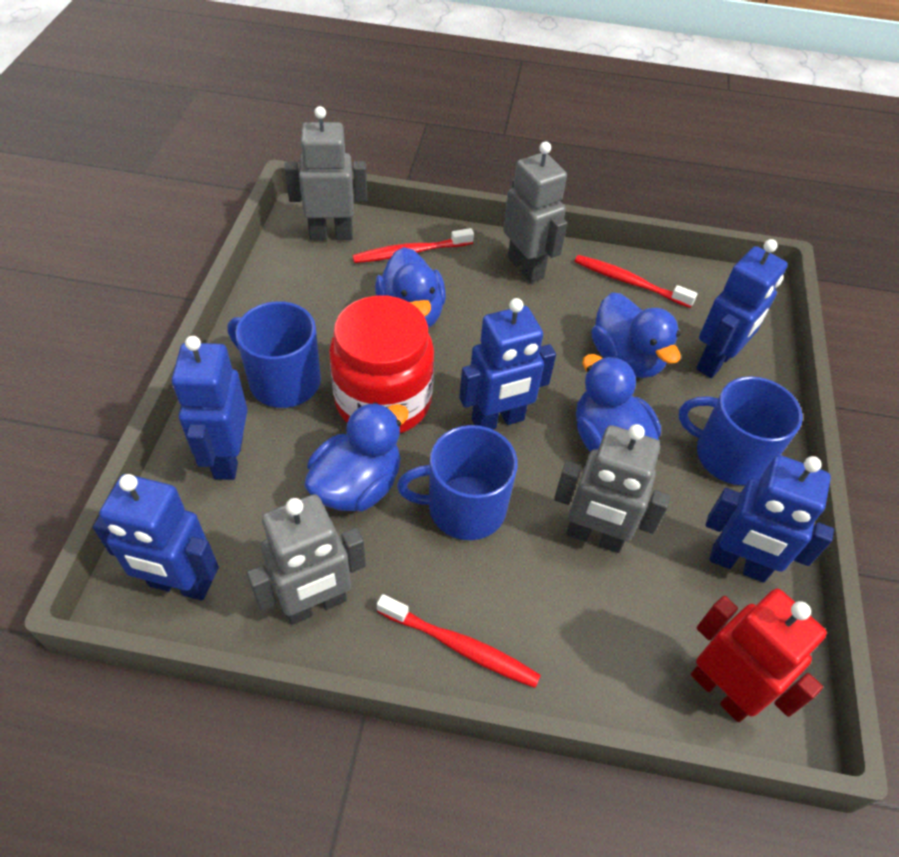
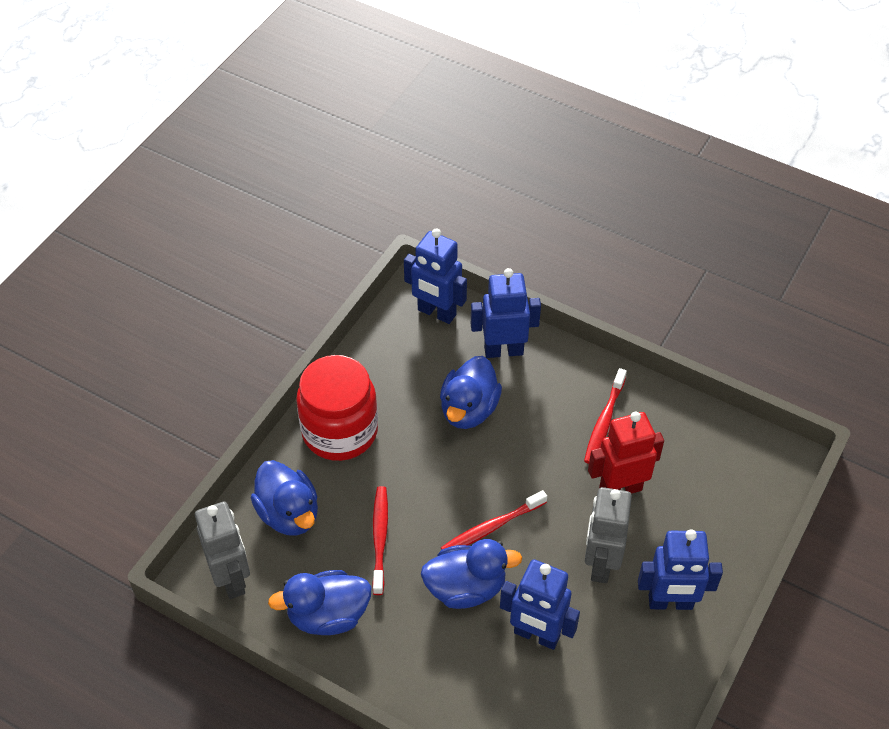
blue mug: 3 -> 0
blue robot: 5 -> 4
grey robot: 4 -> 2

